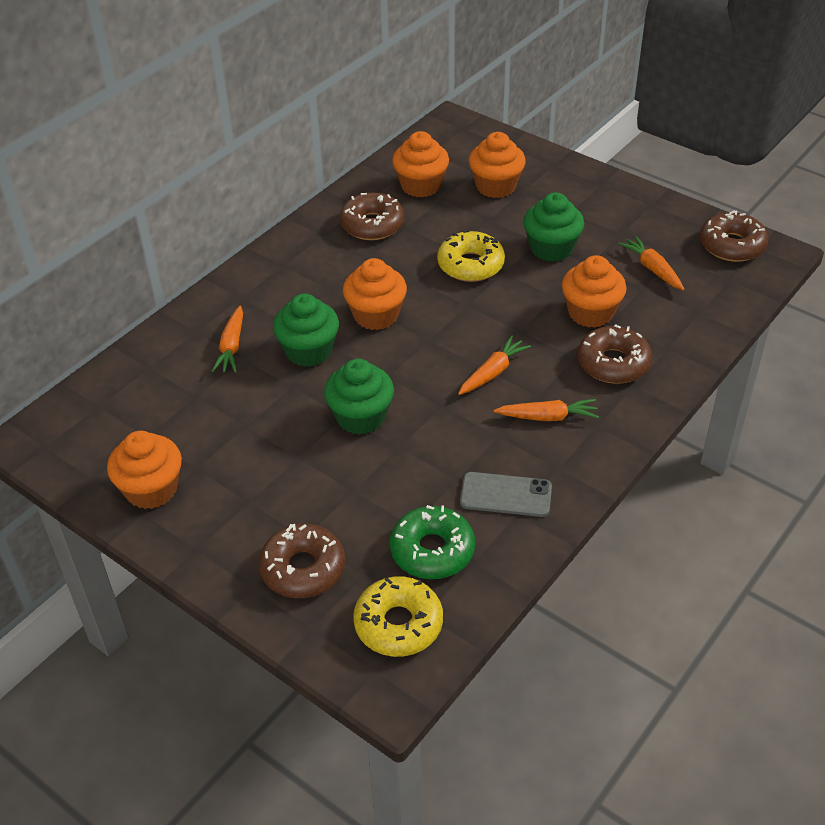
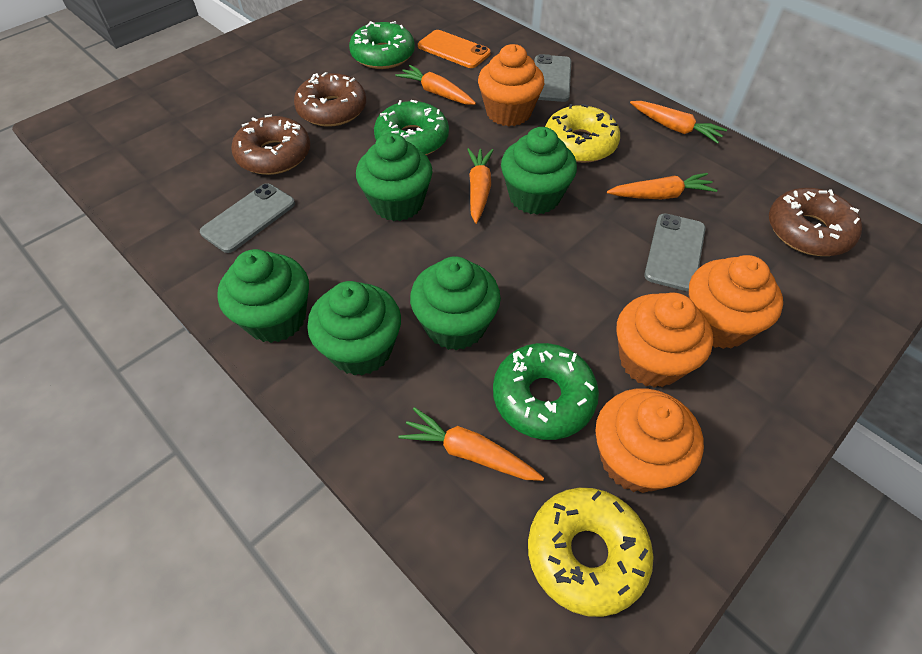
brown donut: 4 -> 3
green cupcake: 3 -> 5
green donut: 1 -> 3
grey phone: 1 -> 3
orange carrot: 4 -> 5
orange cupcake: 5 -> 4
orange phone: 0 -> 1

